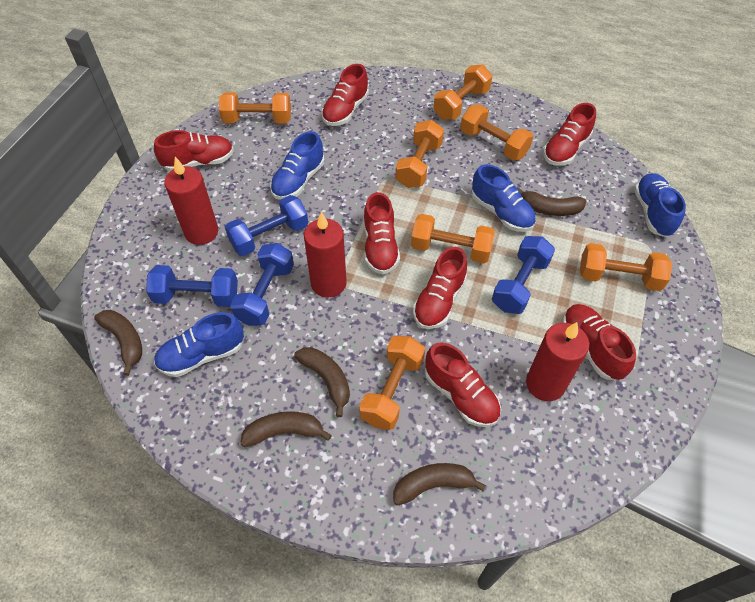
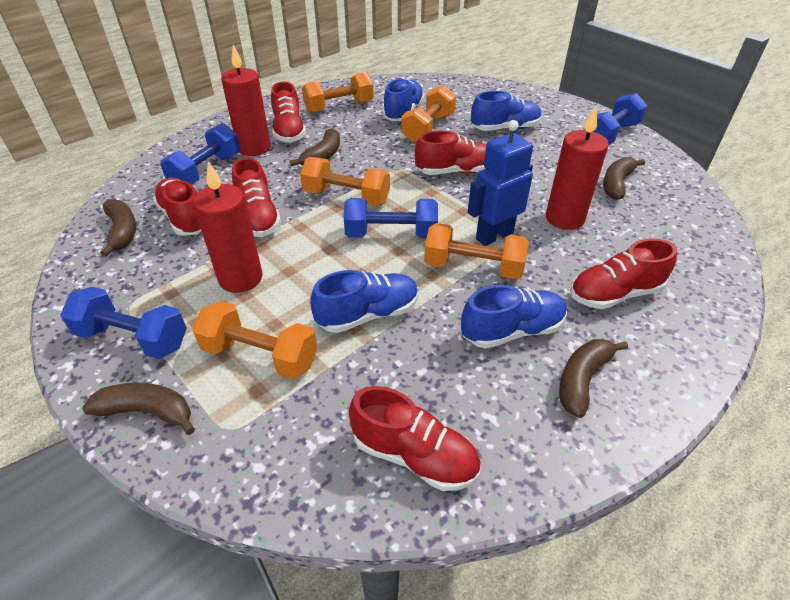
blue robot: 0 -> 1
orange dumbbell: 7 -> 5
red shoe: 7 -> 6

